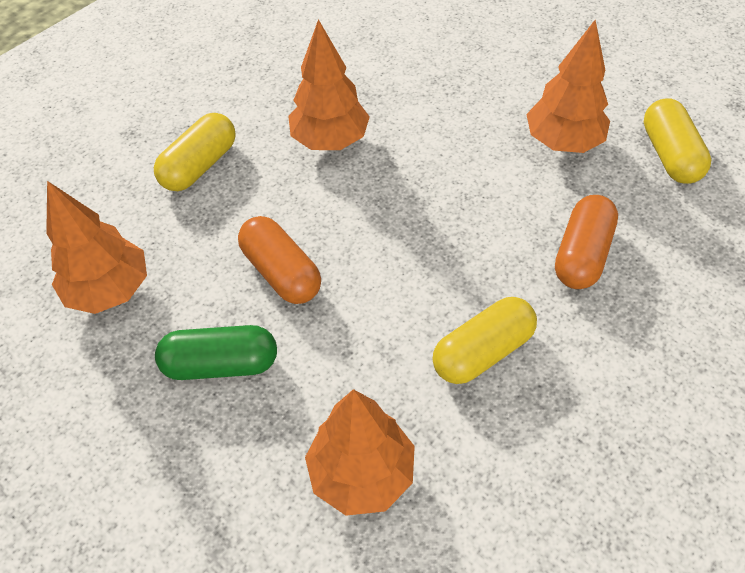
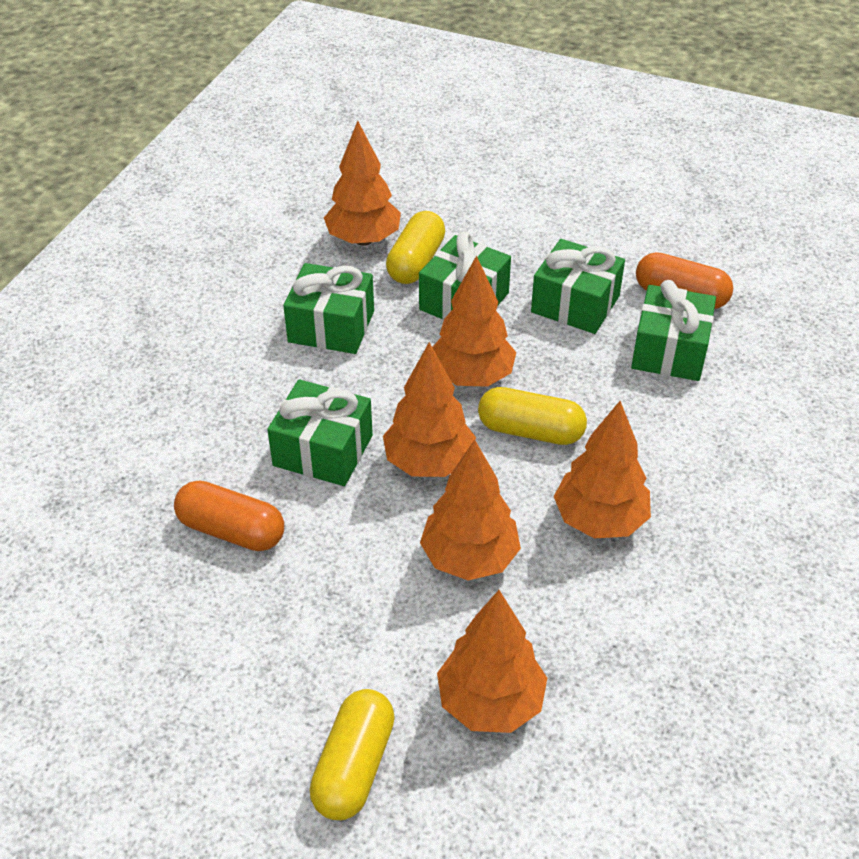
green capsule: 1 -> 0
green gift: 0 -> 5
orange tree: 4 -> 6

